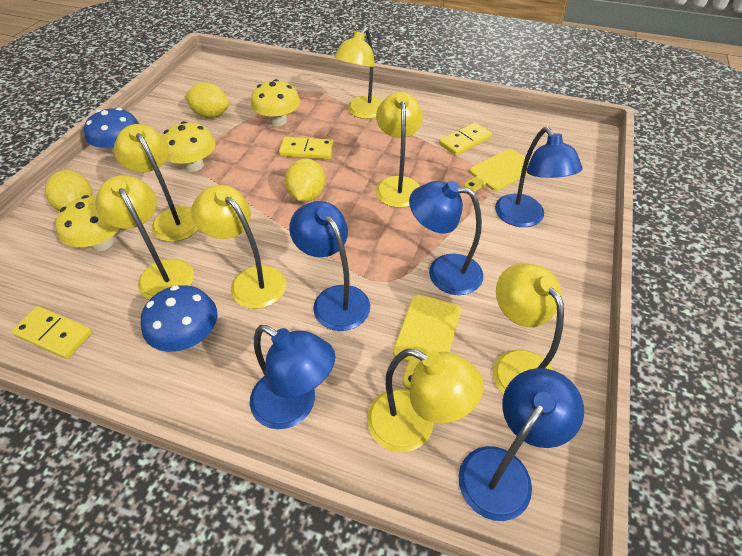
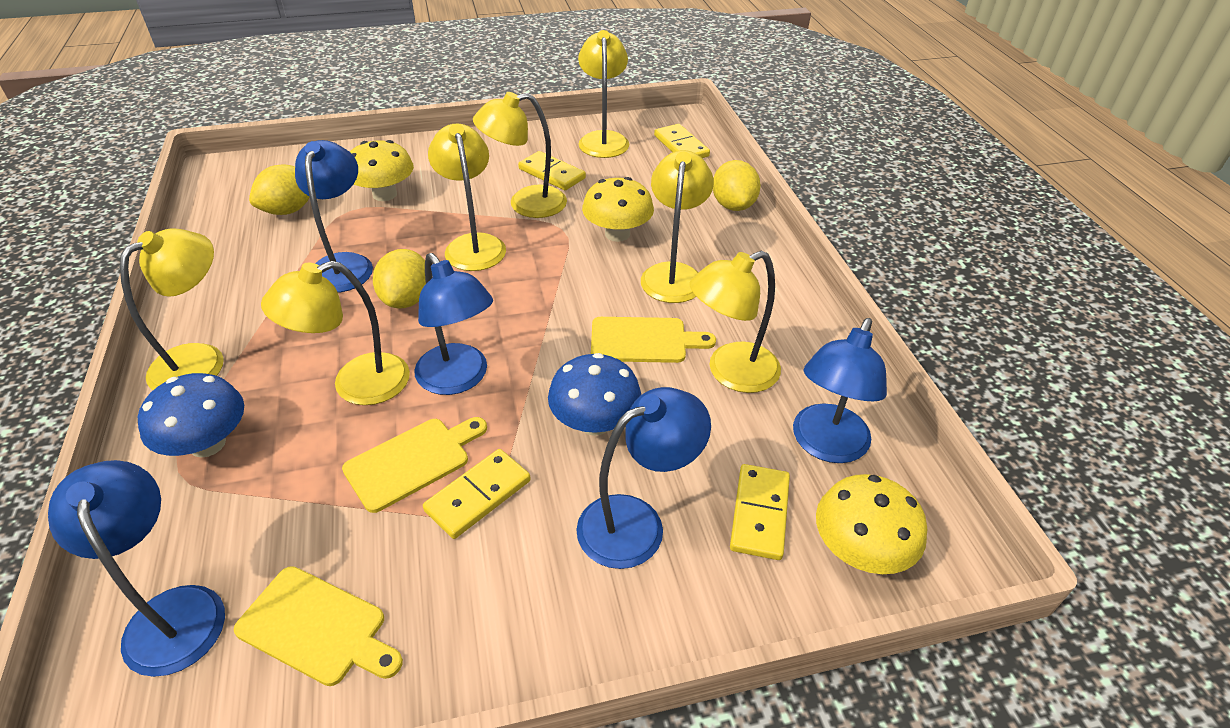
yellow cutting board: 2 -> 3
yellow domino: 3 -> 4

